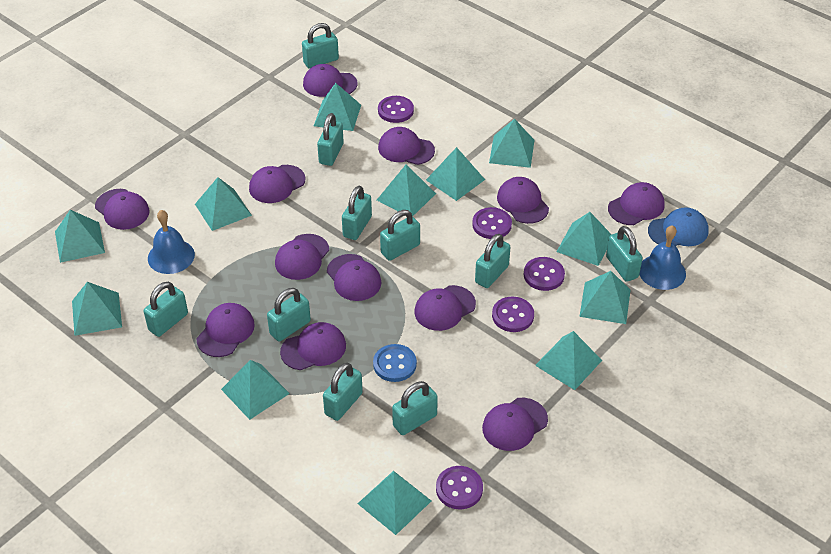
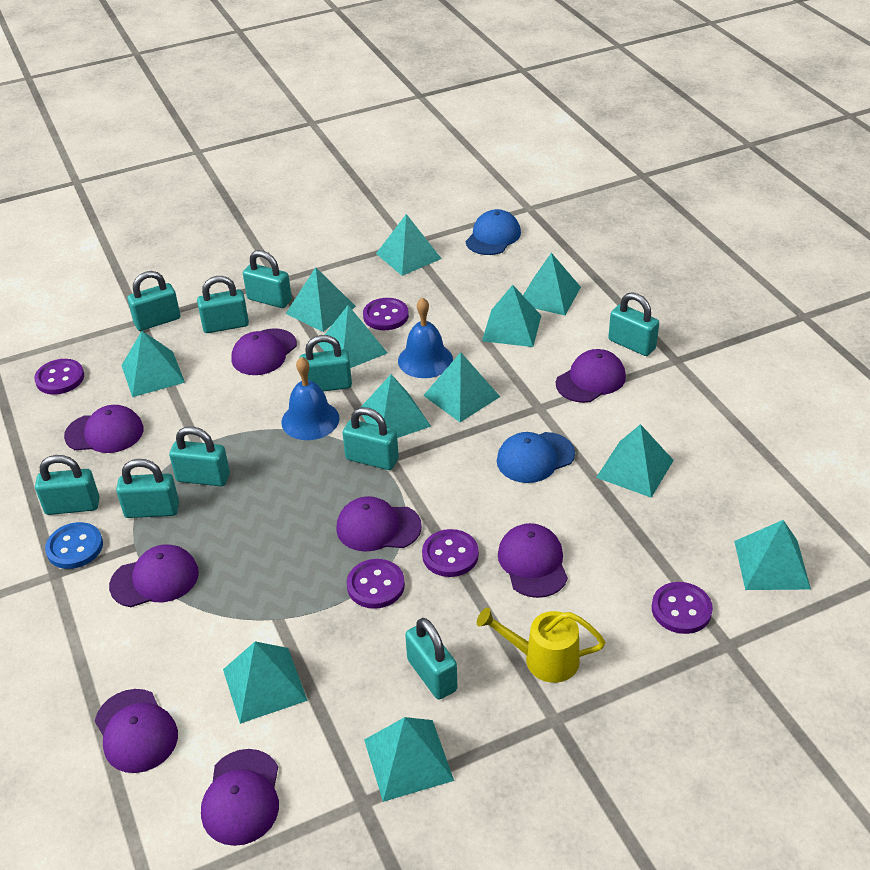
blue cap: 1 -> 2
purple cap: 12 -> 8
yellow watering can: 0 -> 1

